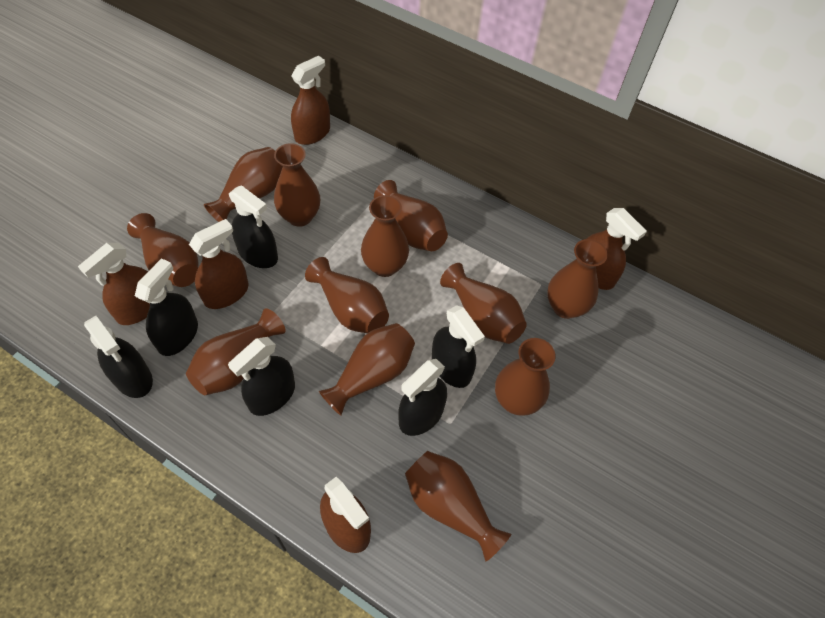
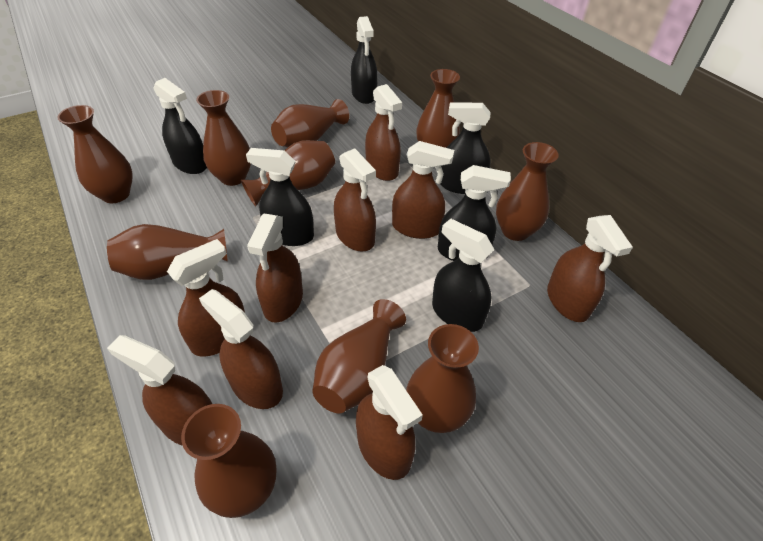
brown spray bottle: 5 -> 9
brown vase: 12 -> 10

